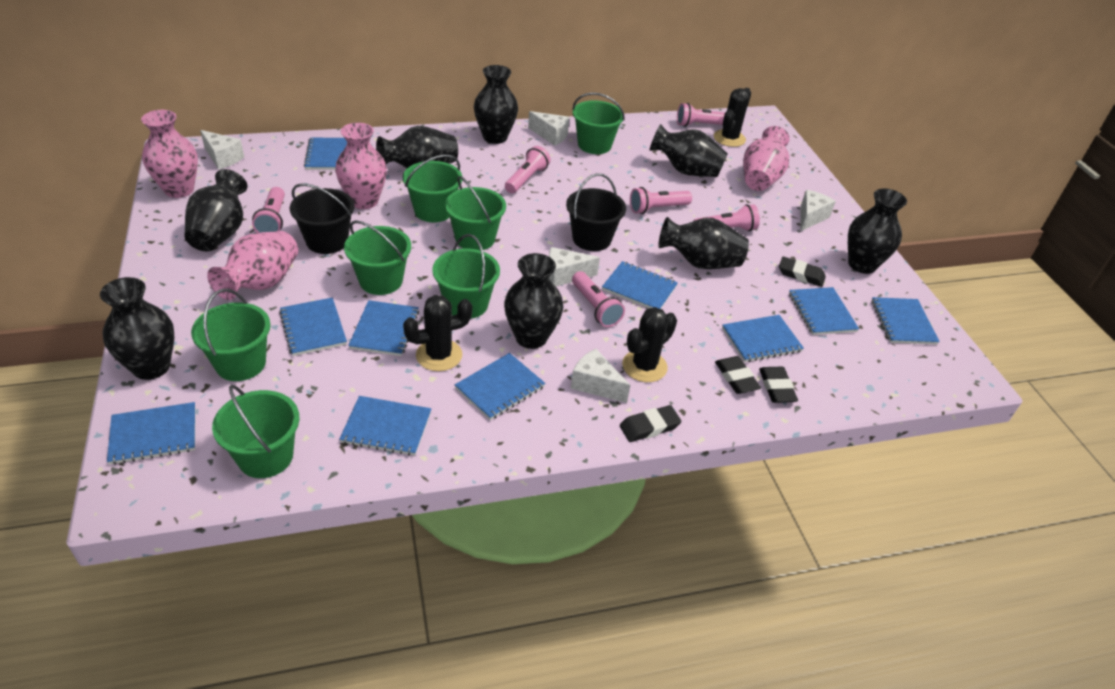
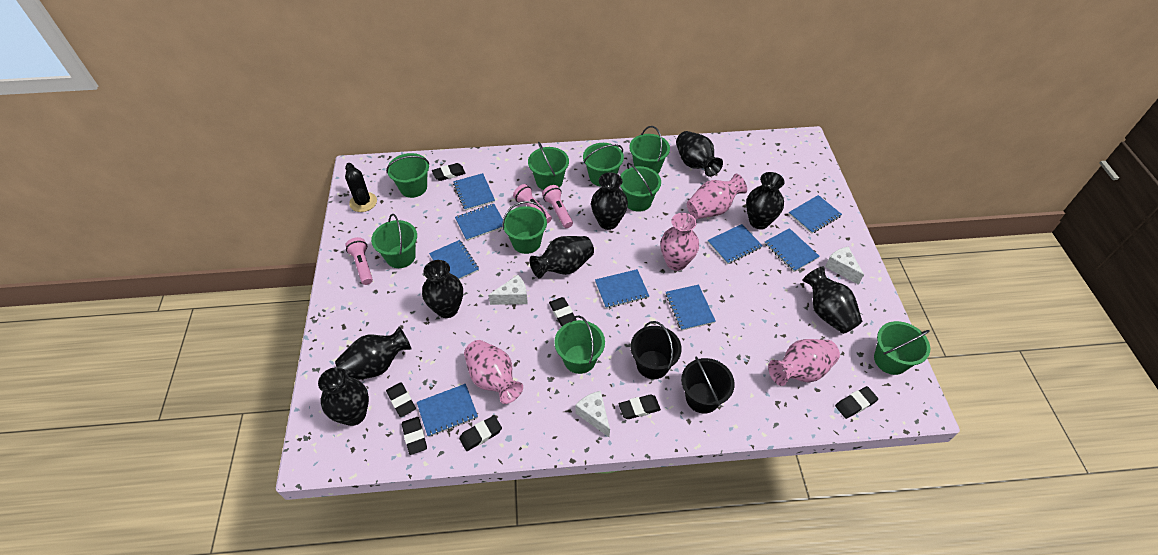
black cactus: 3 -> 1
black eraser: 4 -> 7
blue notebook: 10 -> 9
green bucket: 7 -> 9
pink flashlight: 6 -> 3
white cheese: 5 -> 3

